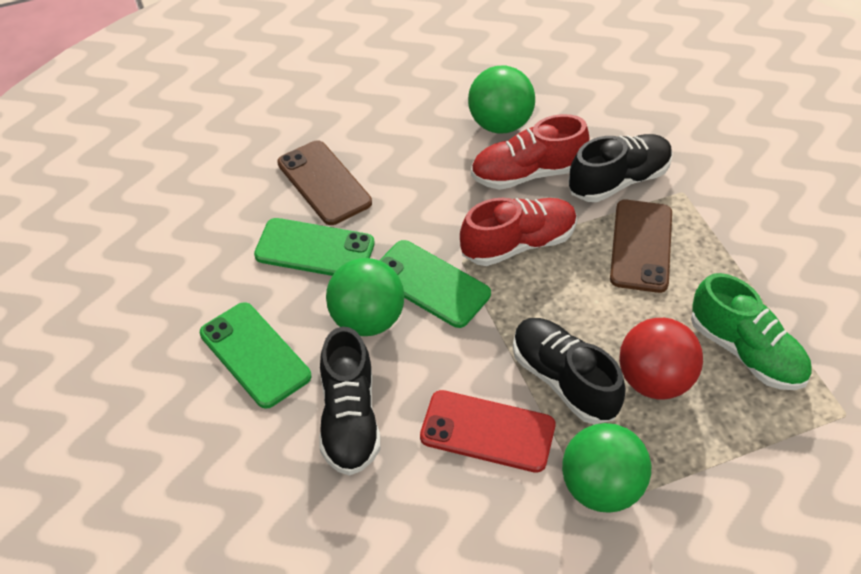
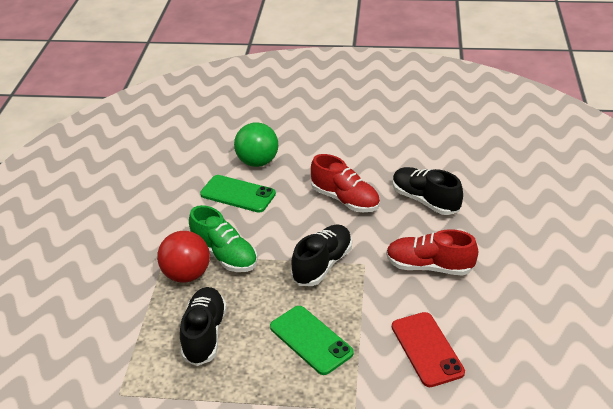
brown phone: 2 -> 0
green ball: 3 -> 1
green phone: 3 -> 2

